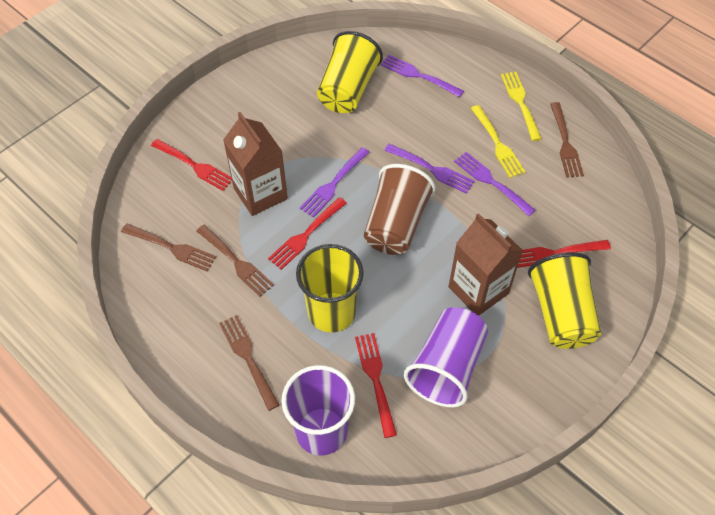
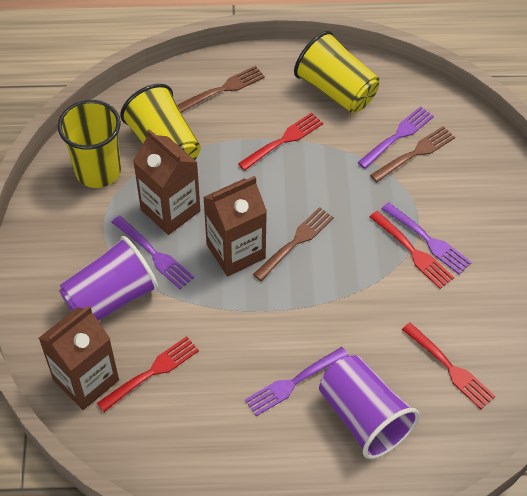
brown carton: 2 -> 3
brown cup: 1 -> 0
brown fork: 4 -> 3
yellow fork: 2 -> 0

